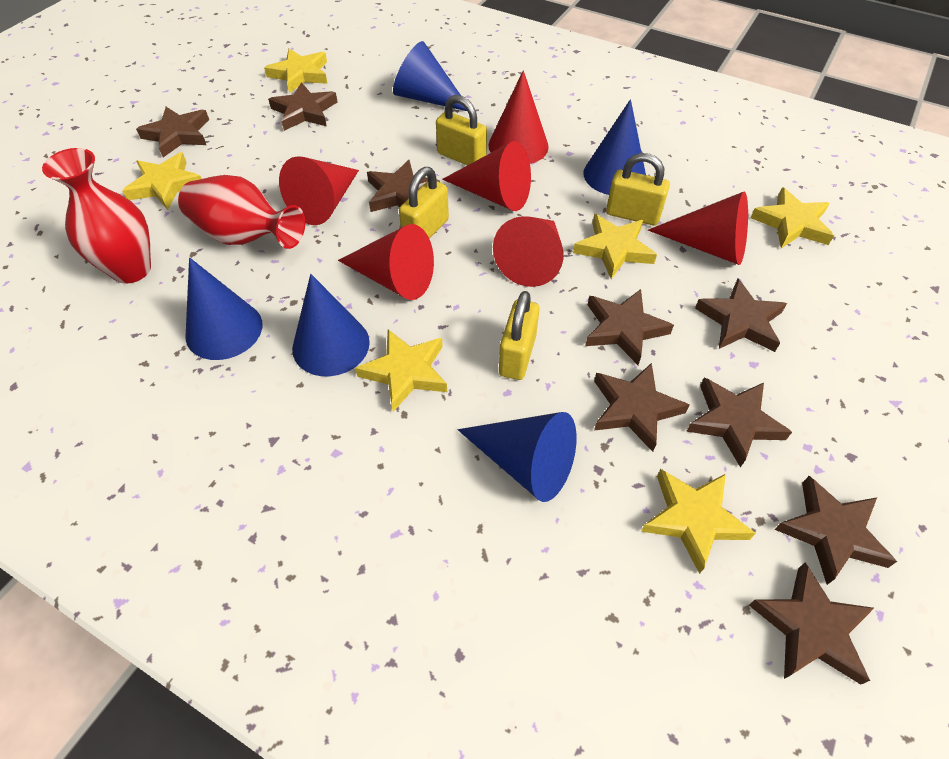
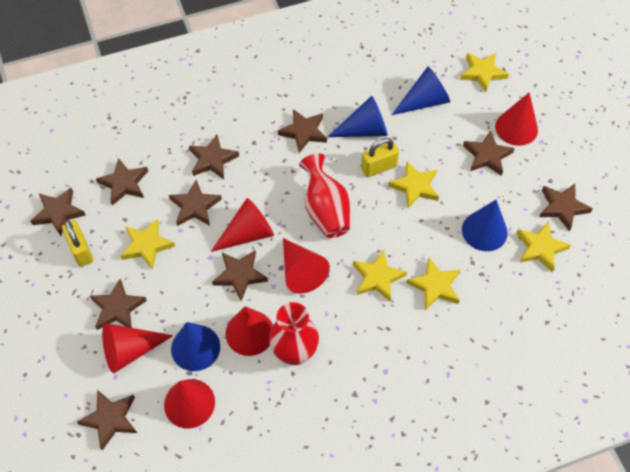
blue cone: 5 -> 4
brown star: 9 -> 10
yellow padlock: 4 -> 2

